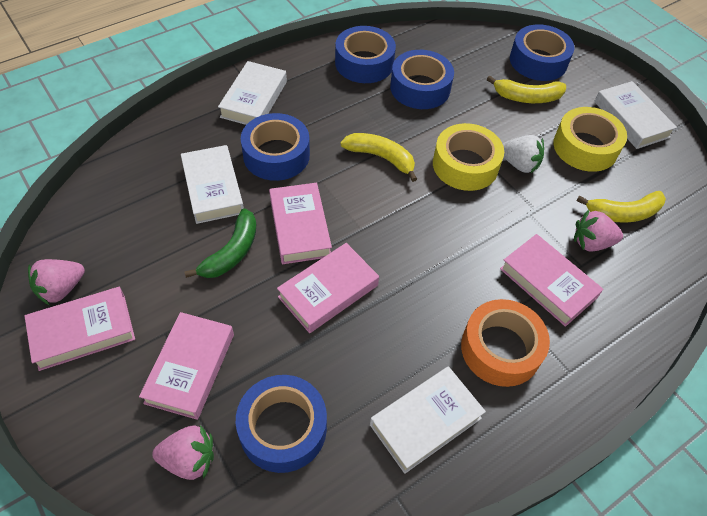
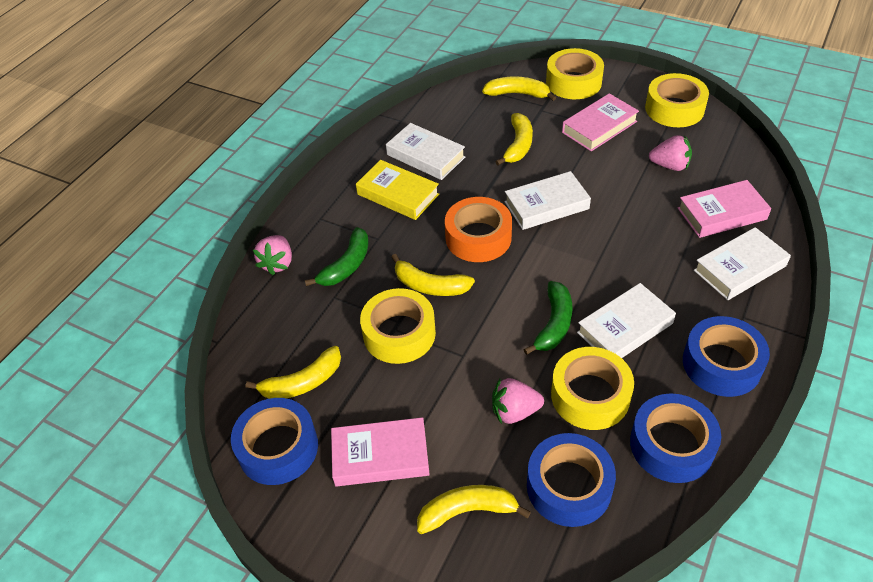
blue tape: 5 -> 4
green banana: 1 -> 2
pink book: 5 -> 3
white strawberry: 1 -> 0
yellow banana: 3 -> 5
yellow book: 0 -> 1
yellow tape: 2 -> 4

